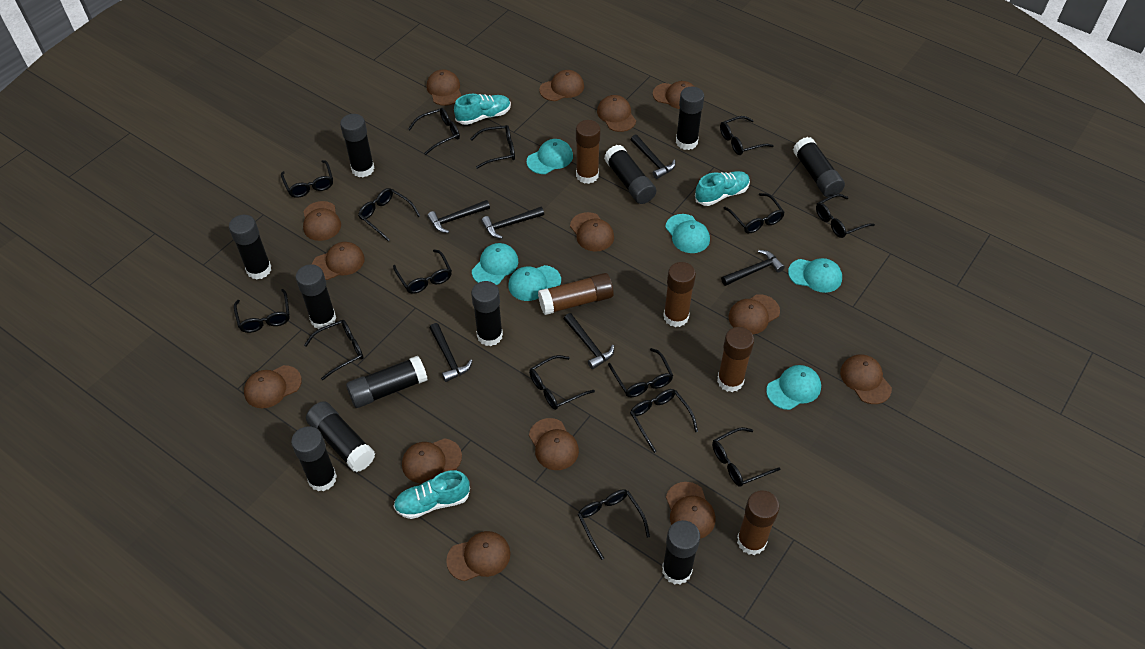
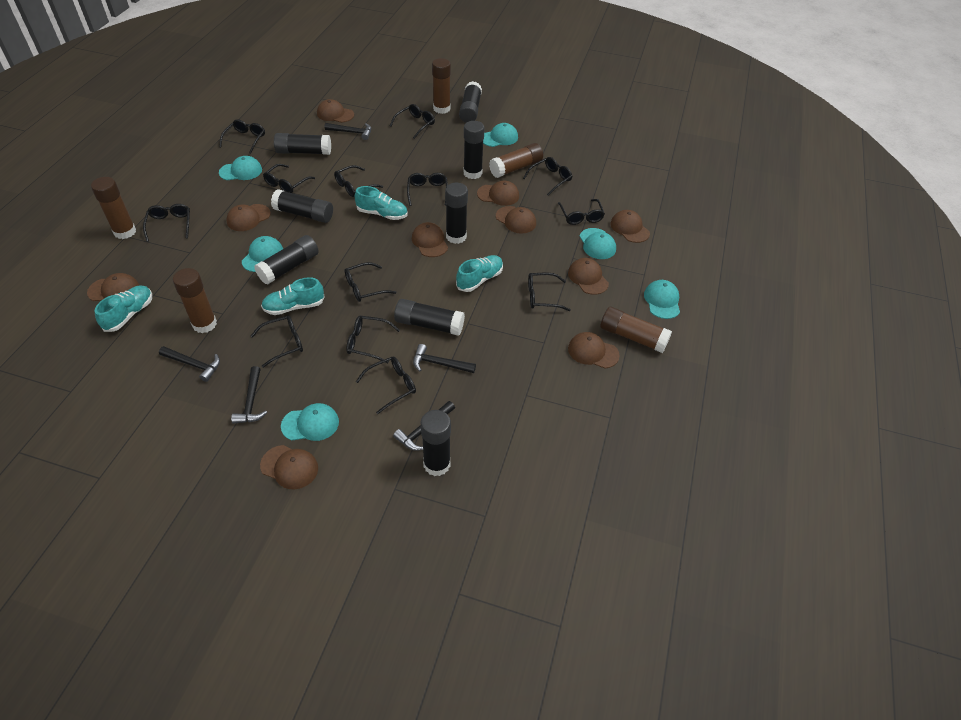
black glasses: 15 -> 13
black glue stick: 11 -> 8
black hammer: 6 -> 5
brown cap: 14 -> 10
turquoise shoe: 3 -> 4

